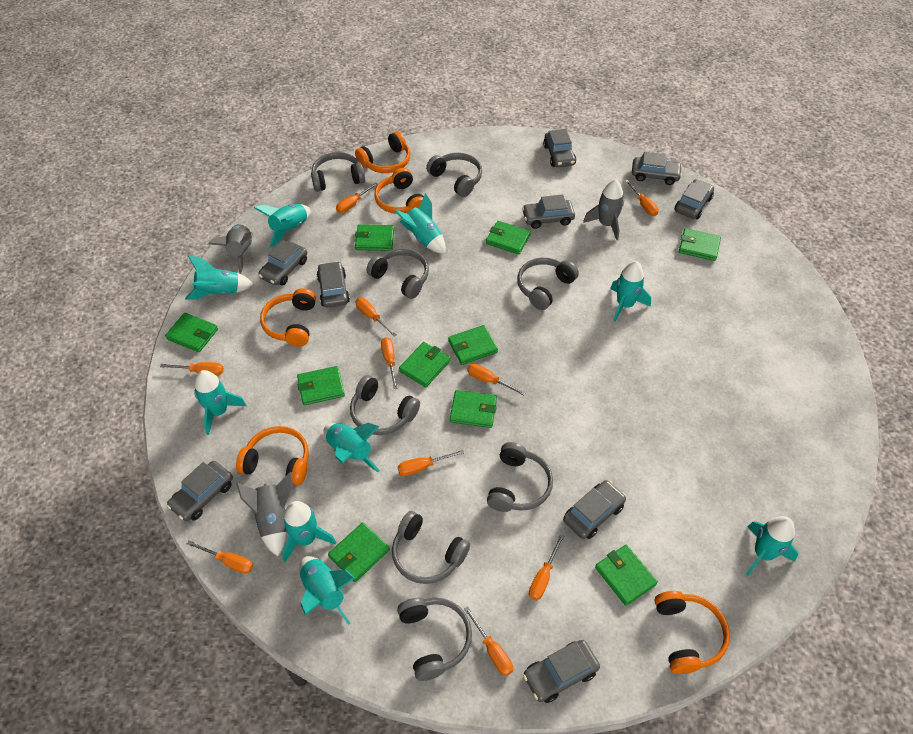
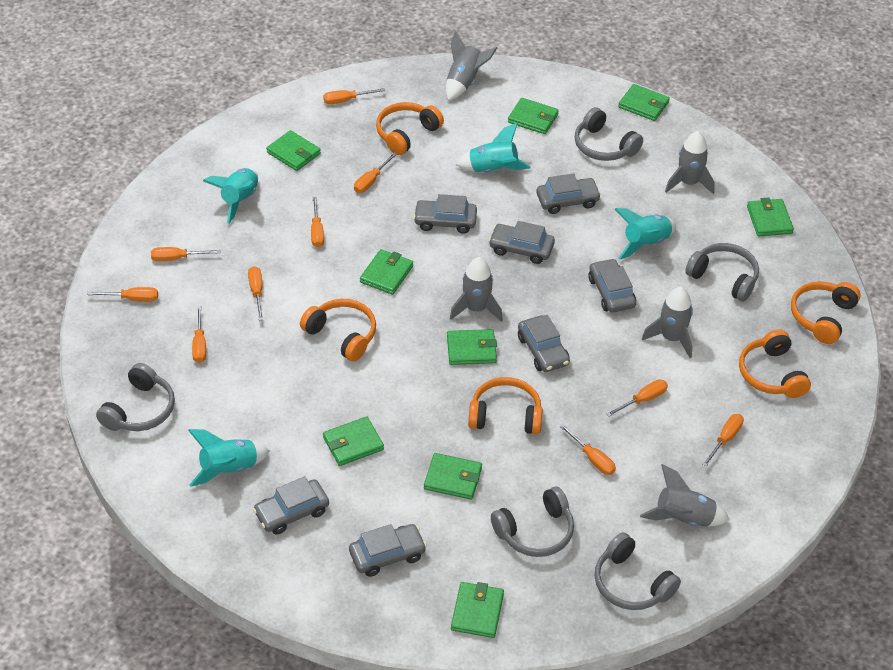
green wallet: 10 -> 9
grey car: 9 -> 7
grey headphones: 8 -> 5
grey rocket: 3 -> 5
turquoise rocket: 9 -> 4

